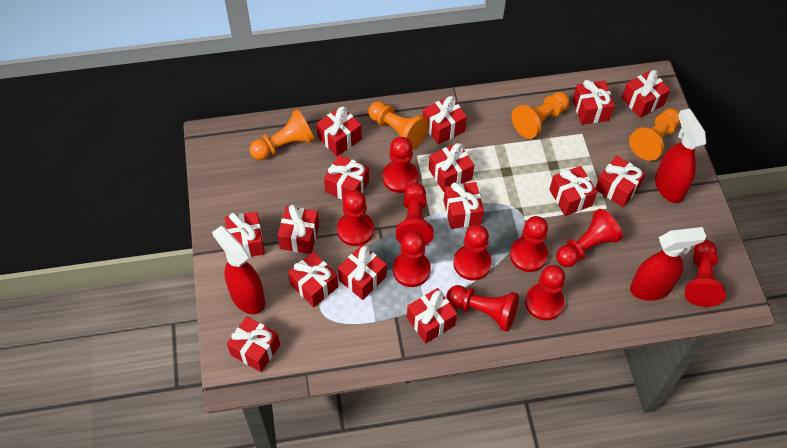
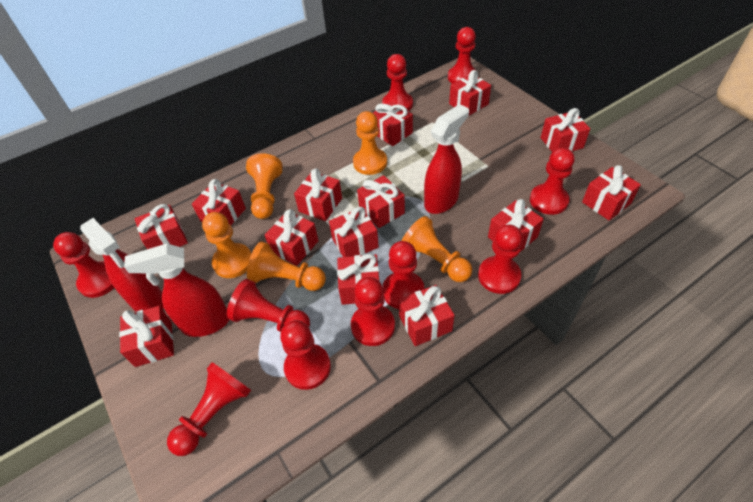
orange pawn: 4 -> 5
red gift: 15 -> 14

